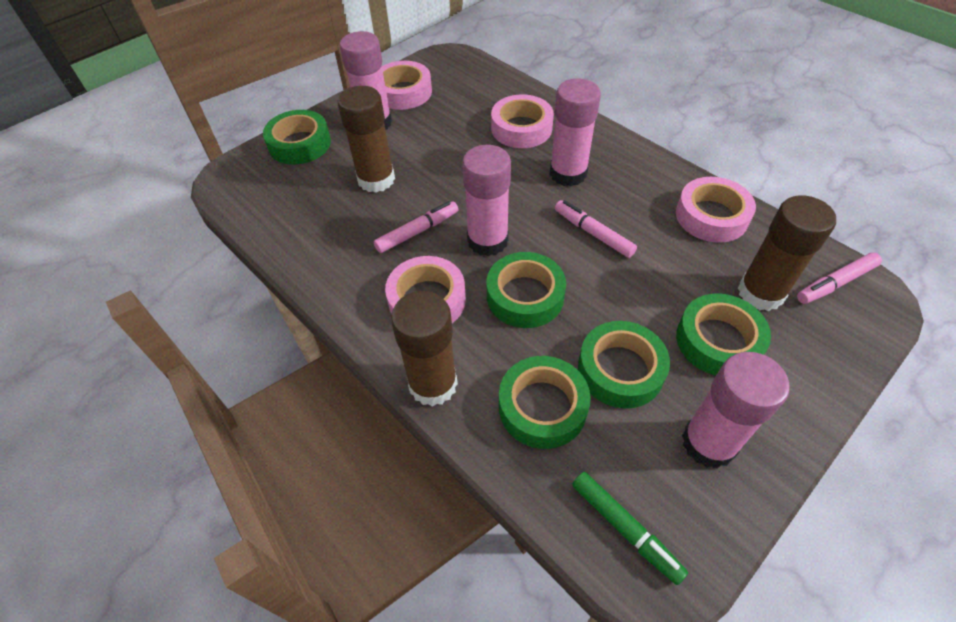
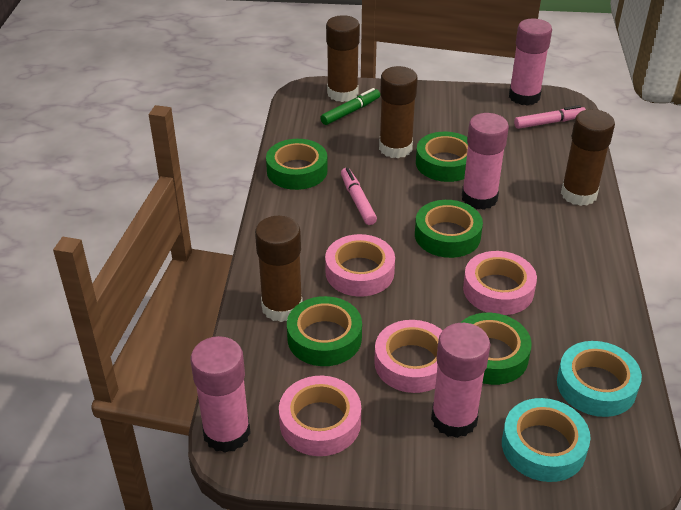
brown glue stick: 3 -> 4
pink marker: 3 -> 2
turquoise tape: 0 -> 2

